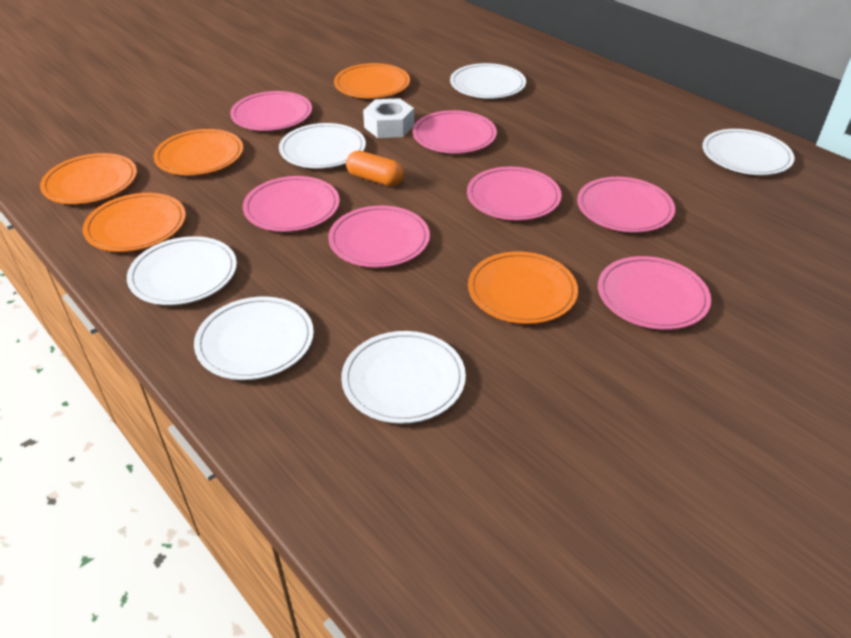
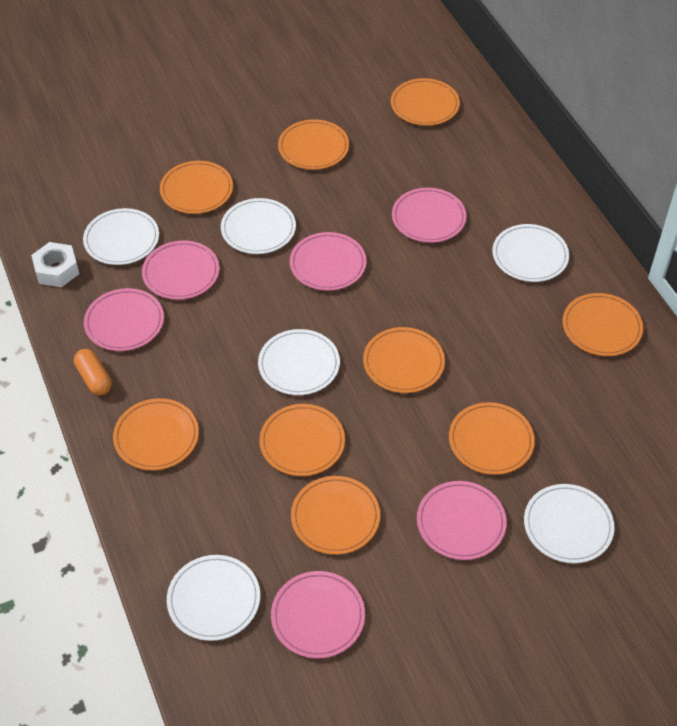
orange plate: 5 -> 9
pink plate: 7 -> 6

